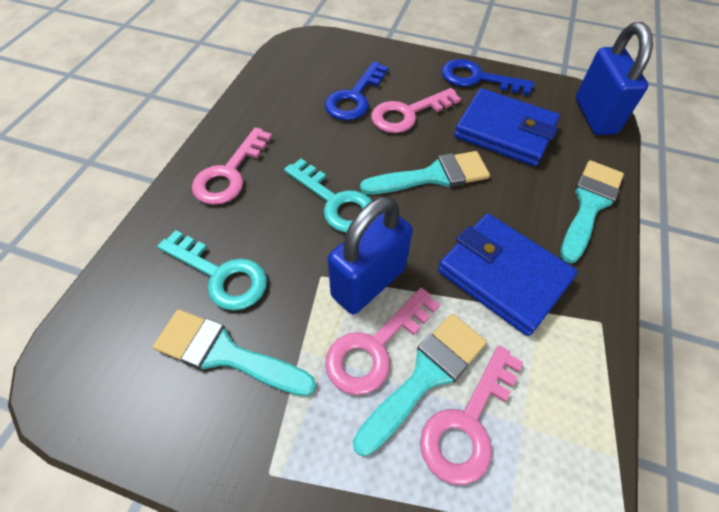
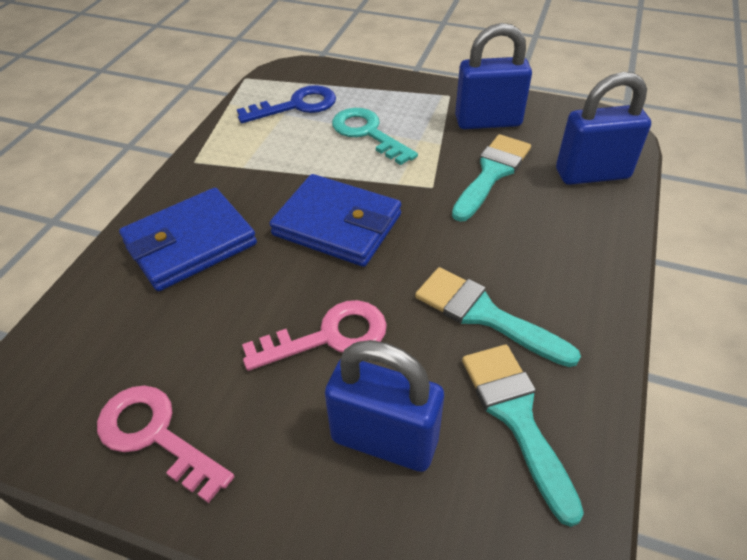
blue key: 2 -> 1
blue padlock: 2 -> 3
pink key: 4 -> 2
turquoise brush: 4 -> 3
turquoise key: 2 -> 1

